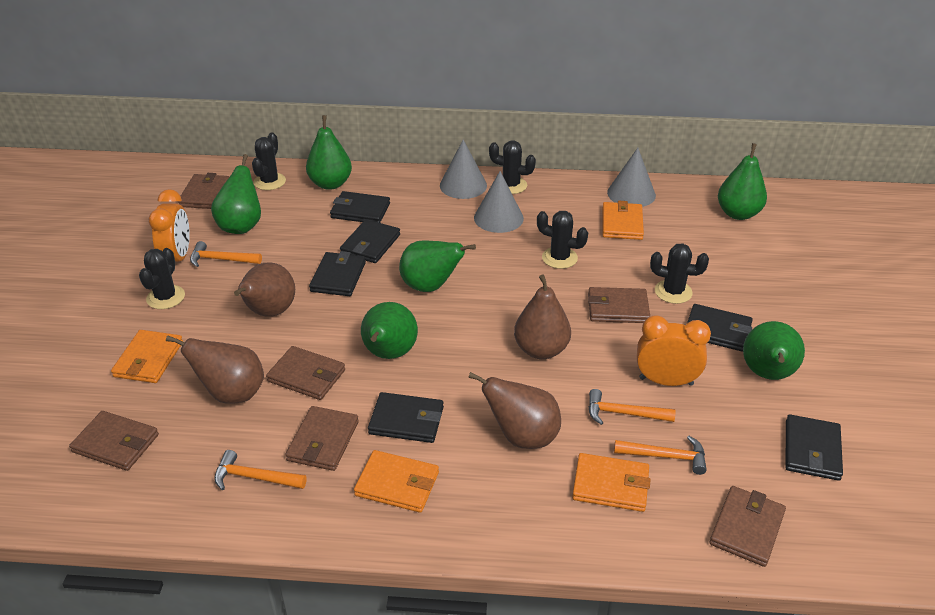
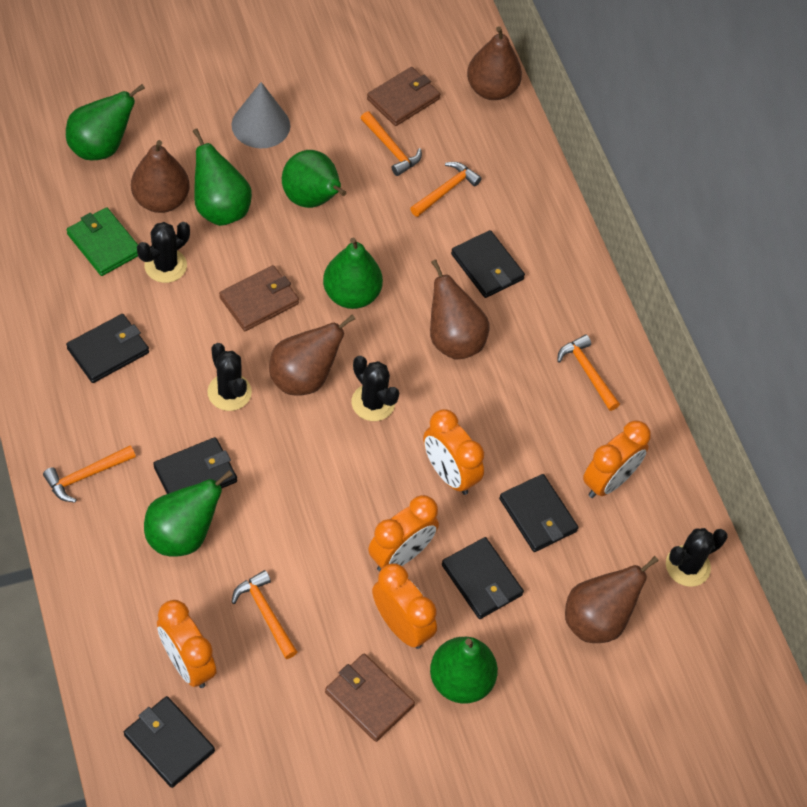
black cactus: 5 -> 4
brown pear: 4 -> 5
brown wallet: 6 -> 3
green wallet: 0 -> 1
grey cone: 3 -> 1
orange clock: 2 -> 5
orange hammer: 4 -> 5
orange wallet: 4 -> 0

